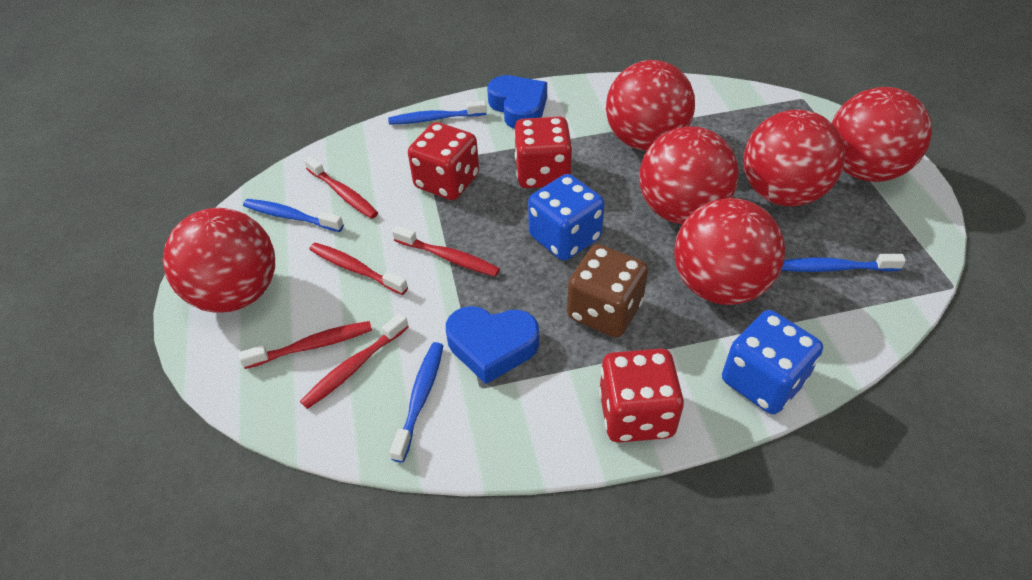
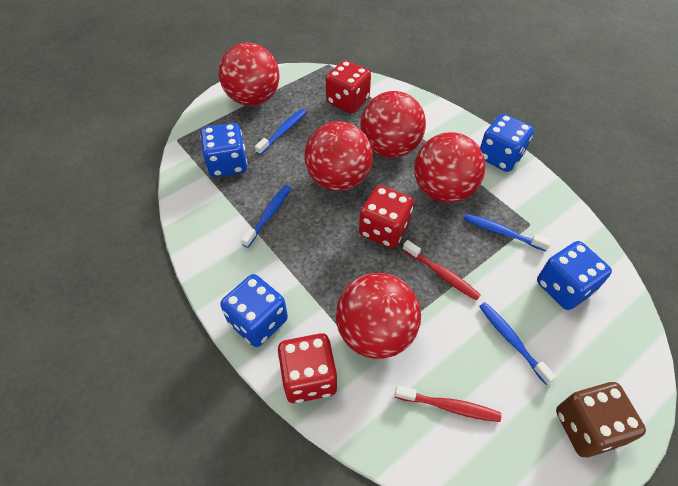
blue dice: 2 -> 4
blue heart: 2 -> 0
red ball: 6 -> 5
red toothbrush: 5 -> 2

